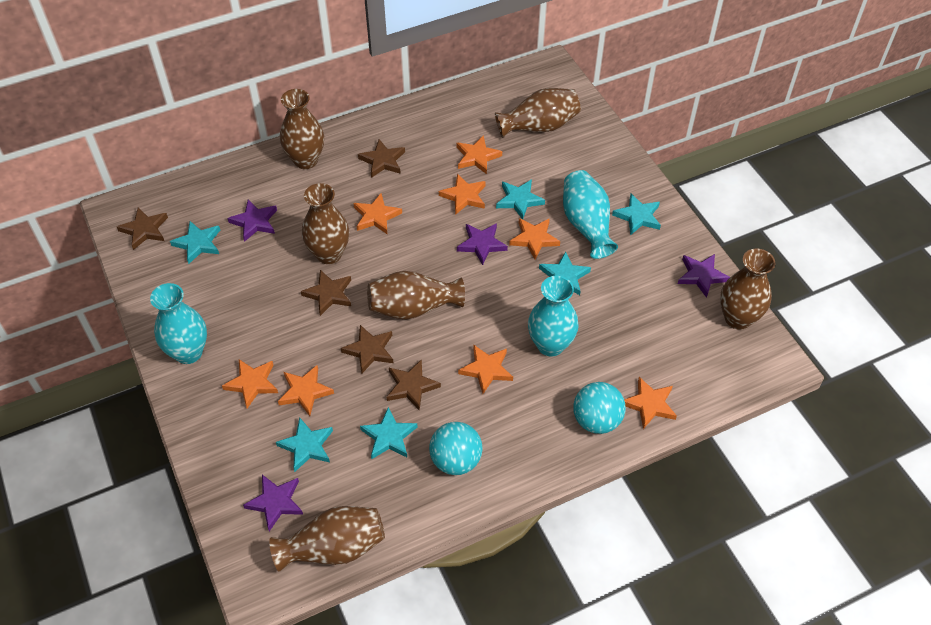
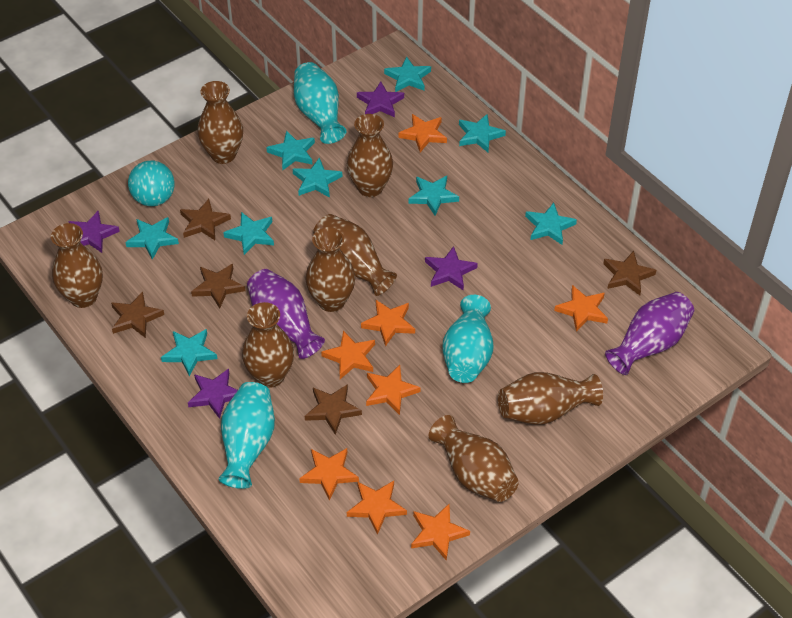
brown vase: 6 -> 8
purple vase: 0 -> 2
turquoise ball: 2 -> 1
turquoise star: 6 -> 9

